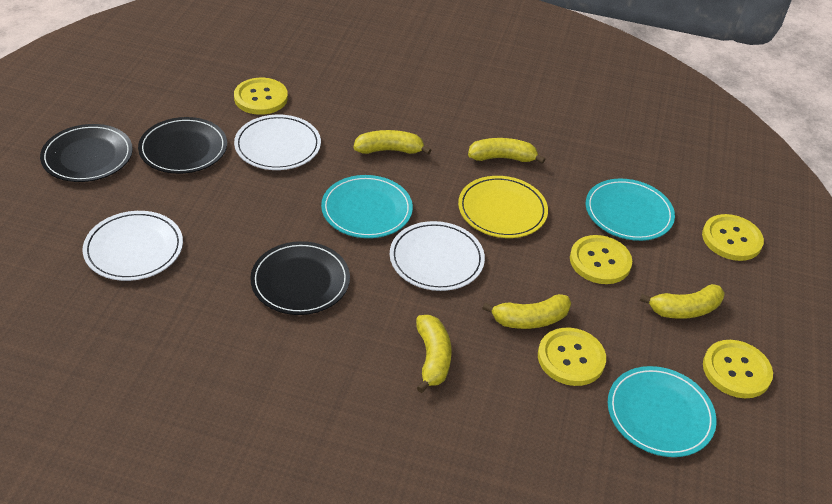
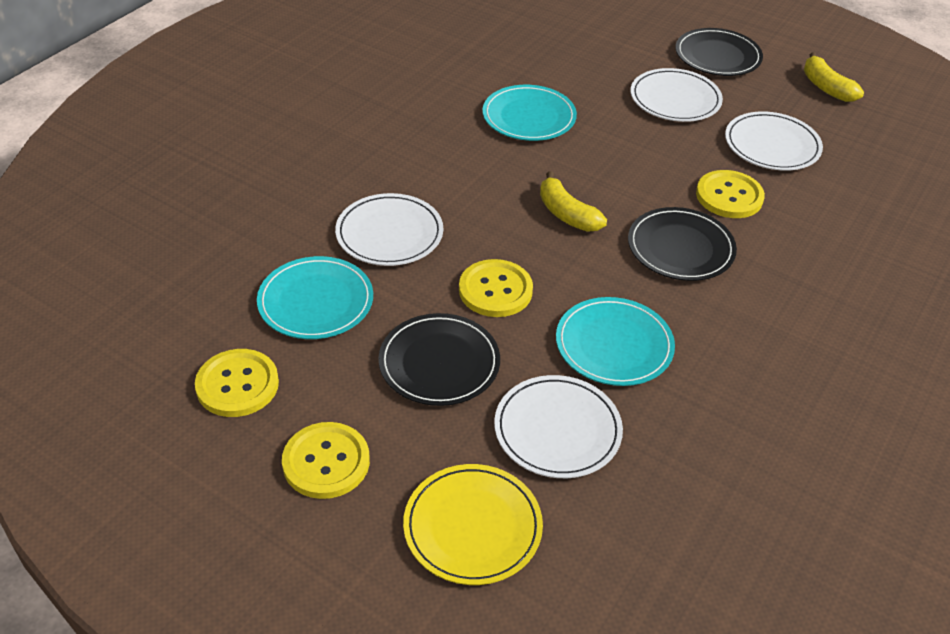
white plate: 3 -> 4
yellow banana: 5 -> 2
yellow button: 5 -> 4

